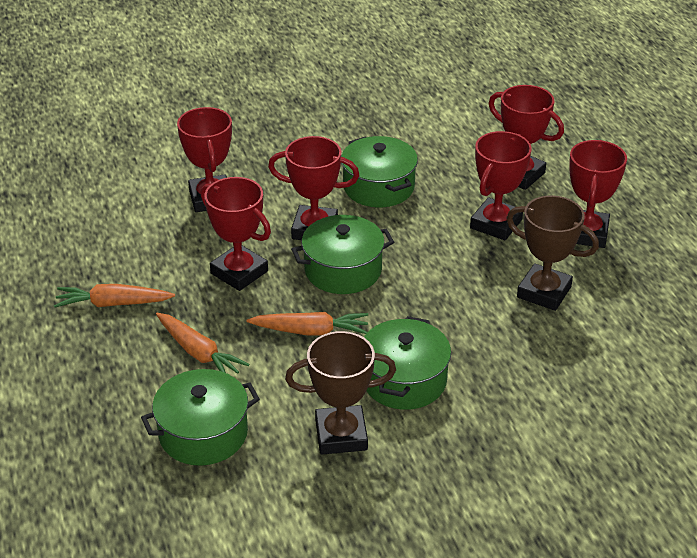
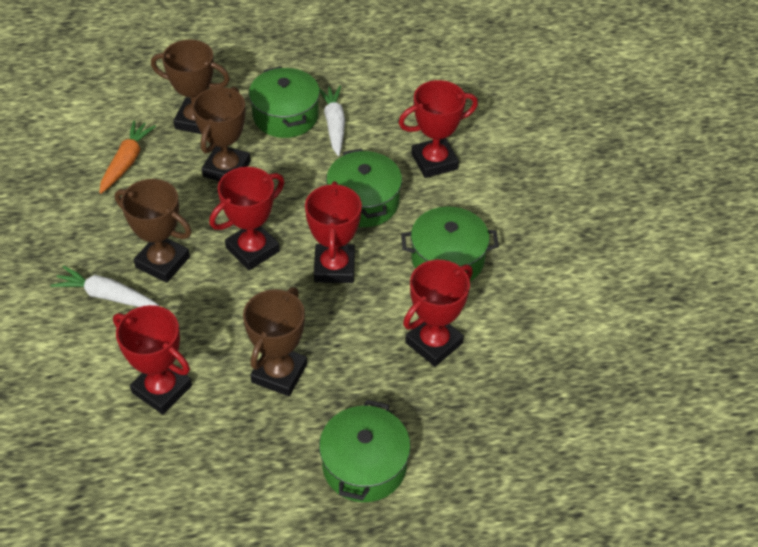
brown trophy: 2 -> 4
orange carrot: 3 -> 1
red trophy: 6 -> 5
white carrot: 0 -> 2

